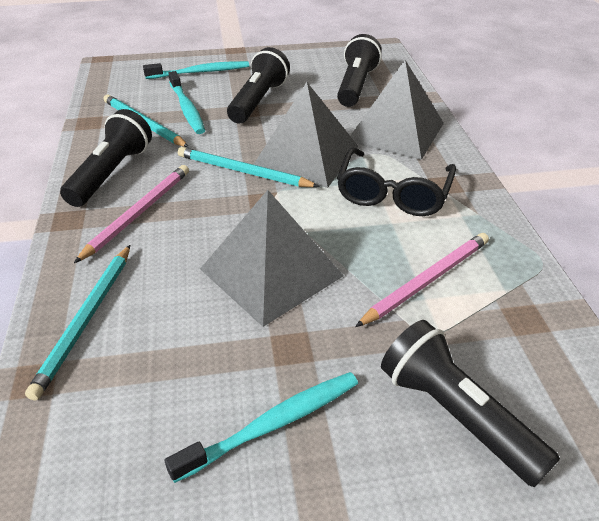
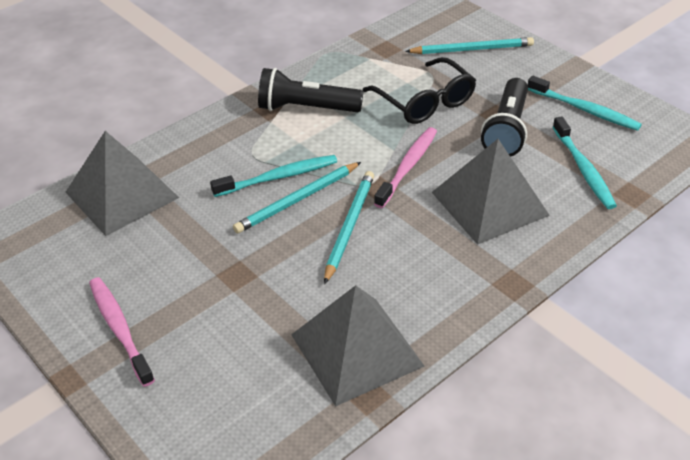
black flashlight: 4 -> 2
pink pencil: 2 -> 0
pink toothbrush: 0 -> 2

